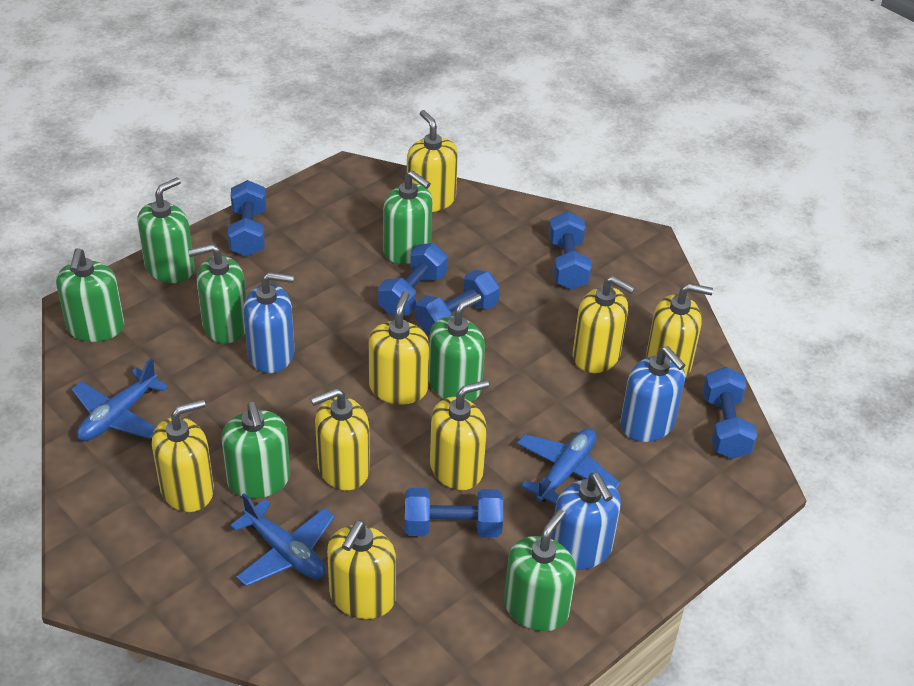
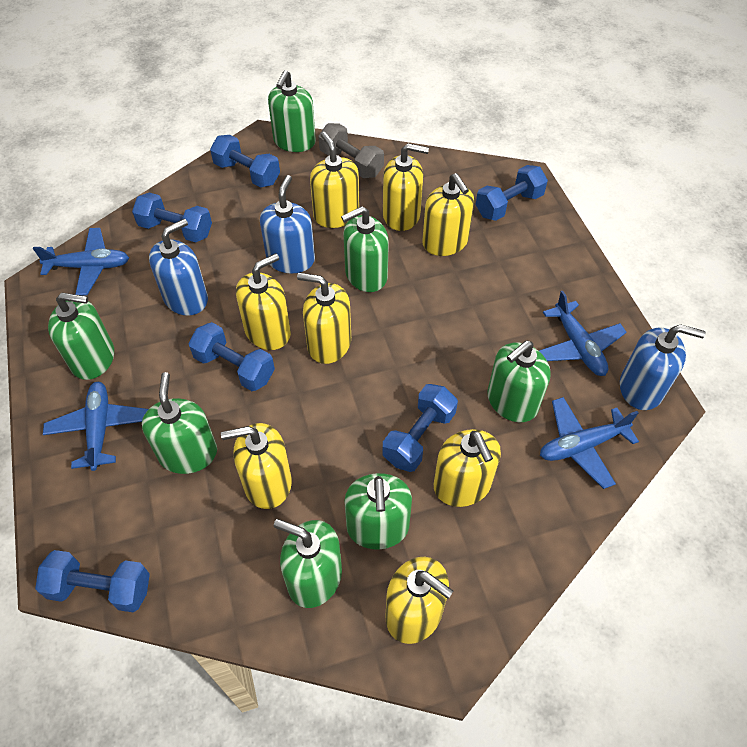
blue plane: 3 -> 4
grey dumbbell: 0 -> 1

